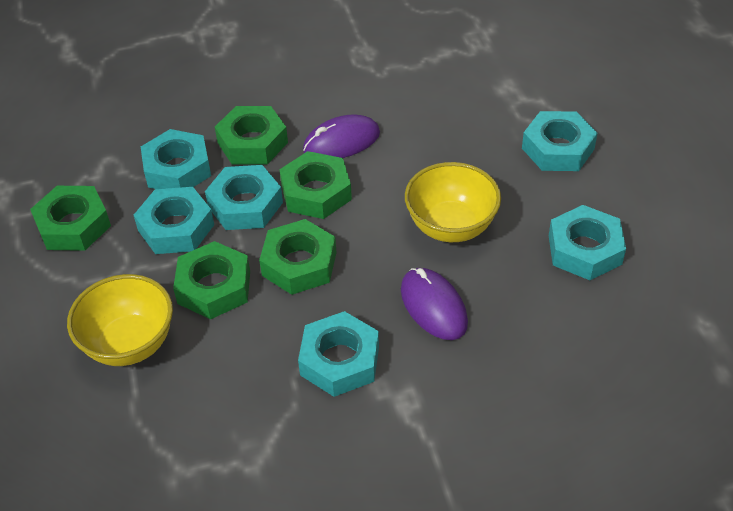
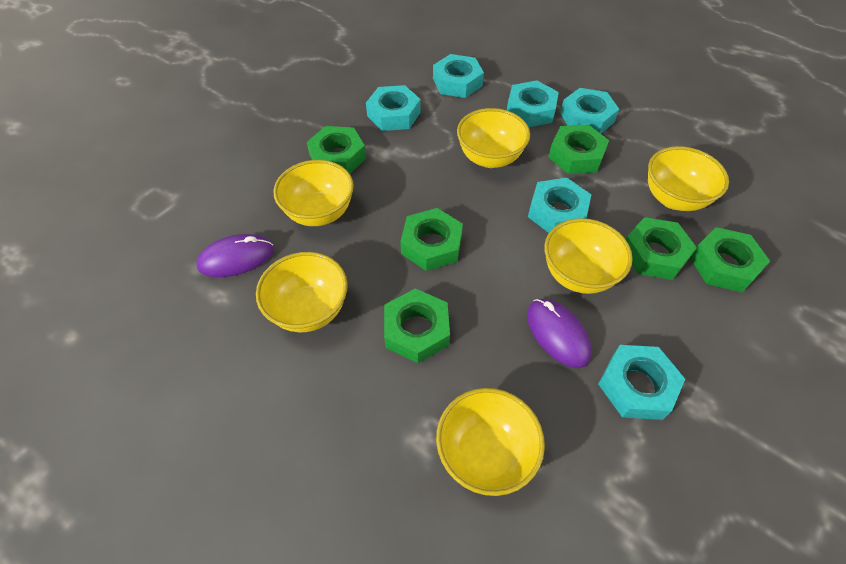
green nut: 5 -> 6
yellow bowl: 2 -> 6

